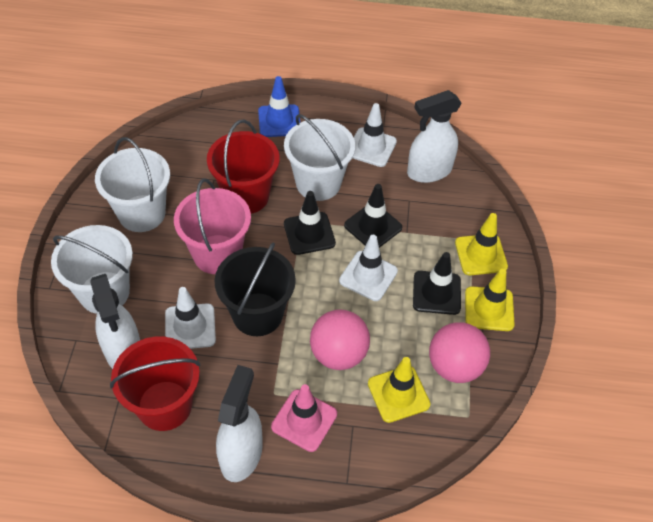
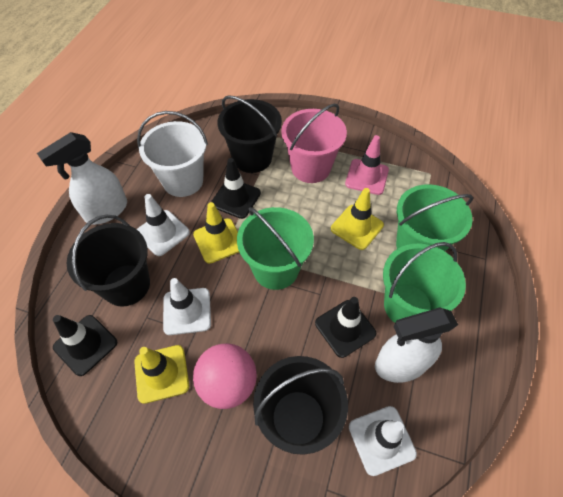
black bucket: 1 -> 3
blue traffic cone: 1 -> 0
green bucket: 0 -> 3
pink ball: 2 -> 1
red bucket: 2 -> 0
white bucket: 3 -> 1
white spray bottle: 3 -> 2

